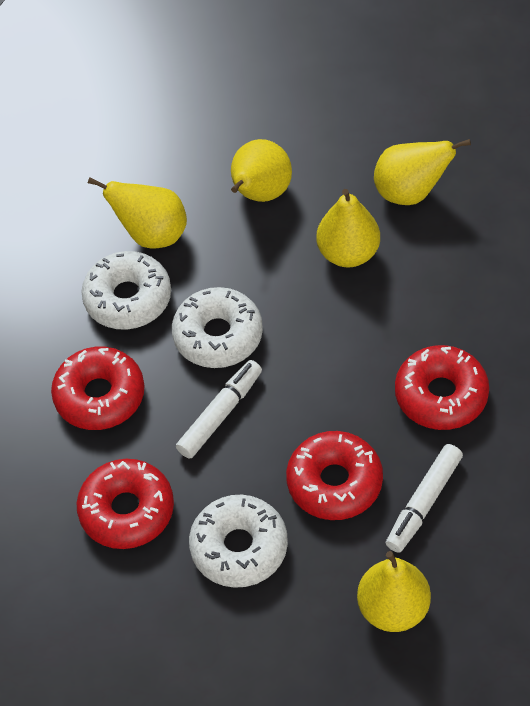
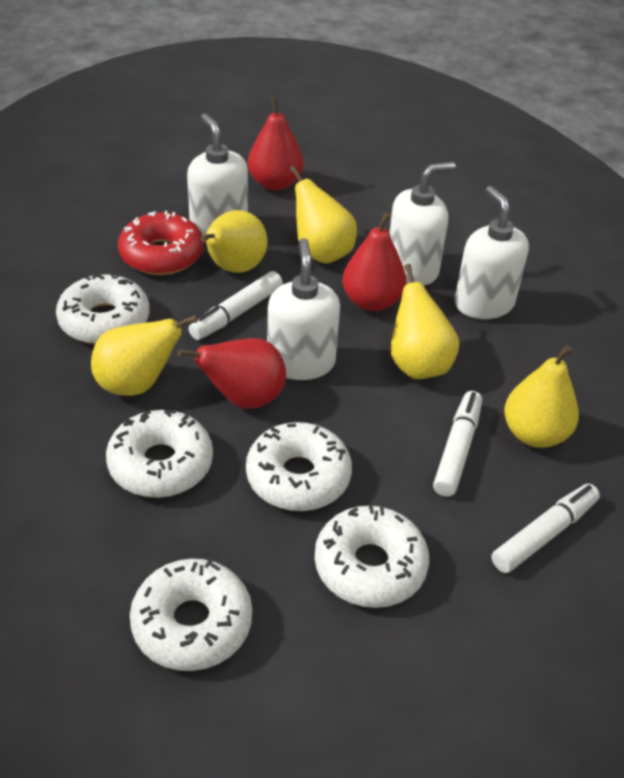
red donut: 4 -> 1
red pear: 0 -> 3
white donut: 3 -> 5
white marker: 2 -> 3
white soap dispenser: 0 -> 4

